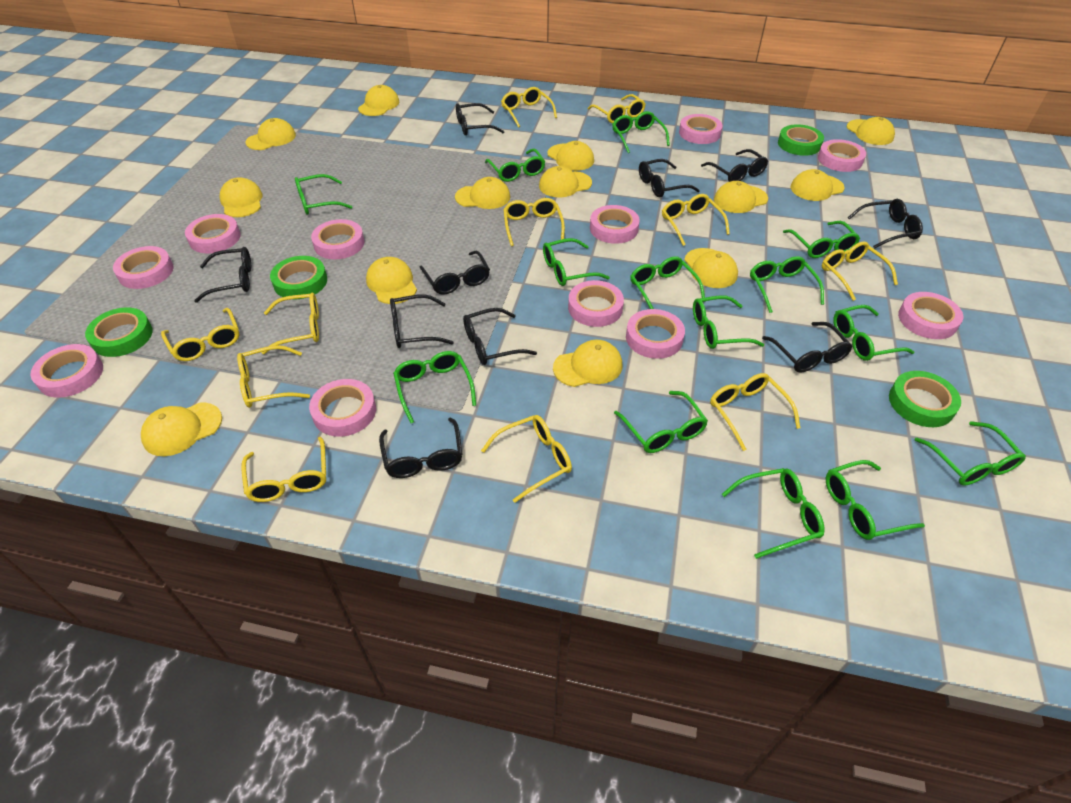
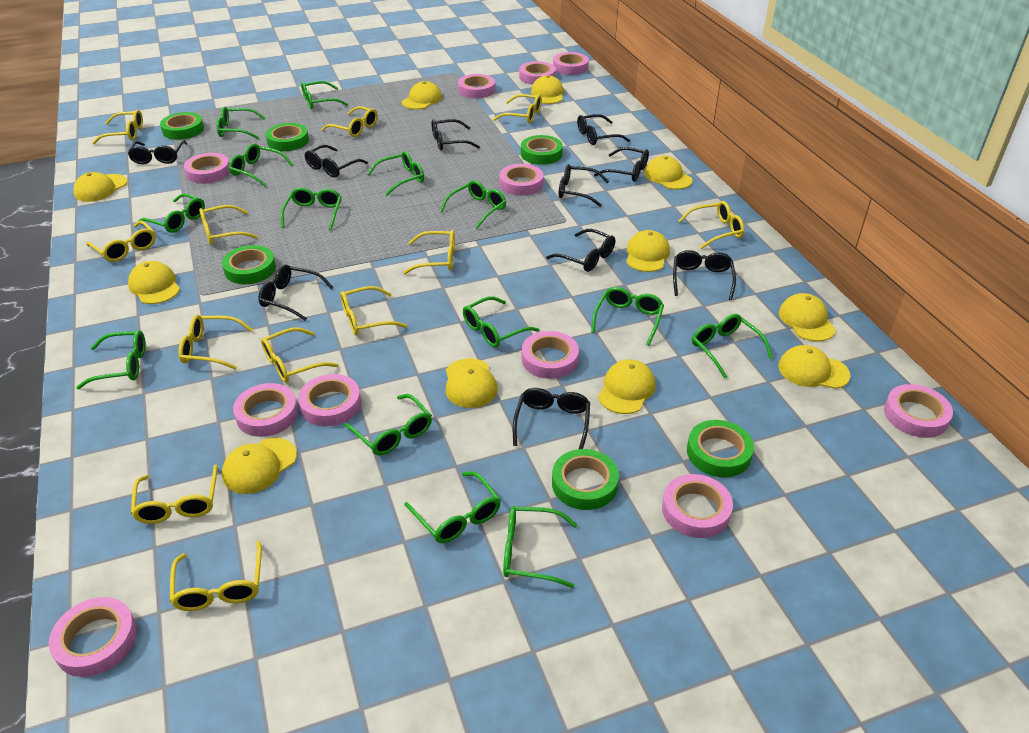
green tape: 4 -> 6
yellow cap: 13 -> 11
yellow glasses: 11 -> 12

